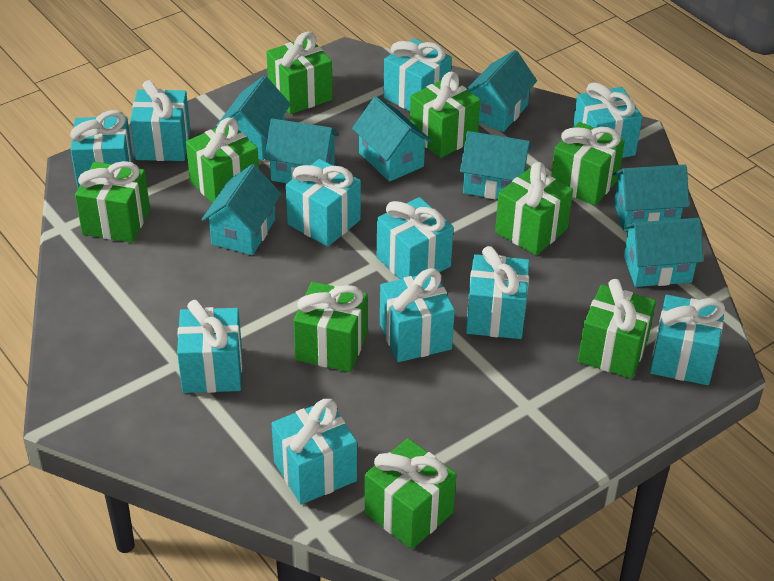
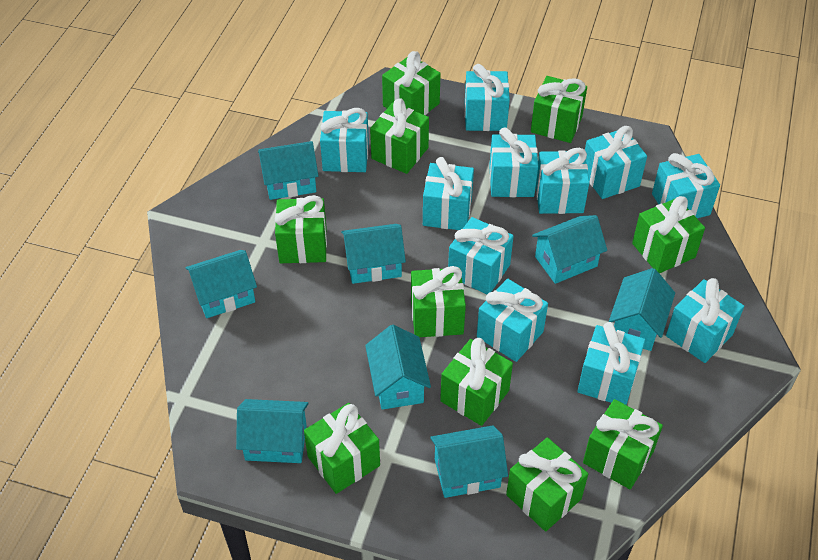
green gift: 9 -> 10

